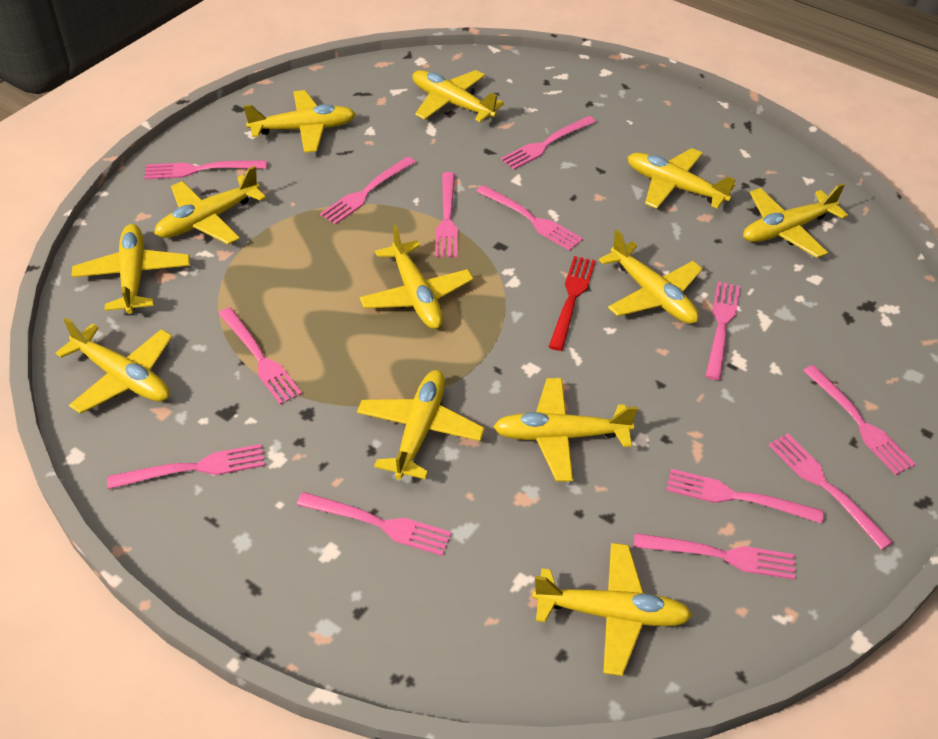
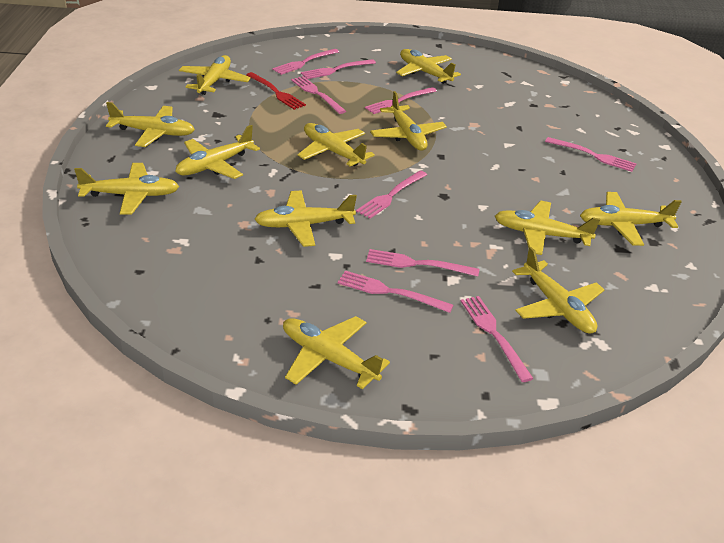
pink fork: 13 -> 9

